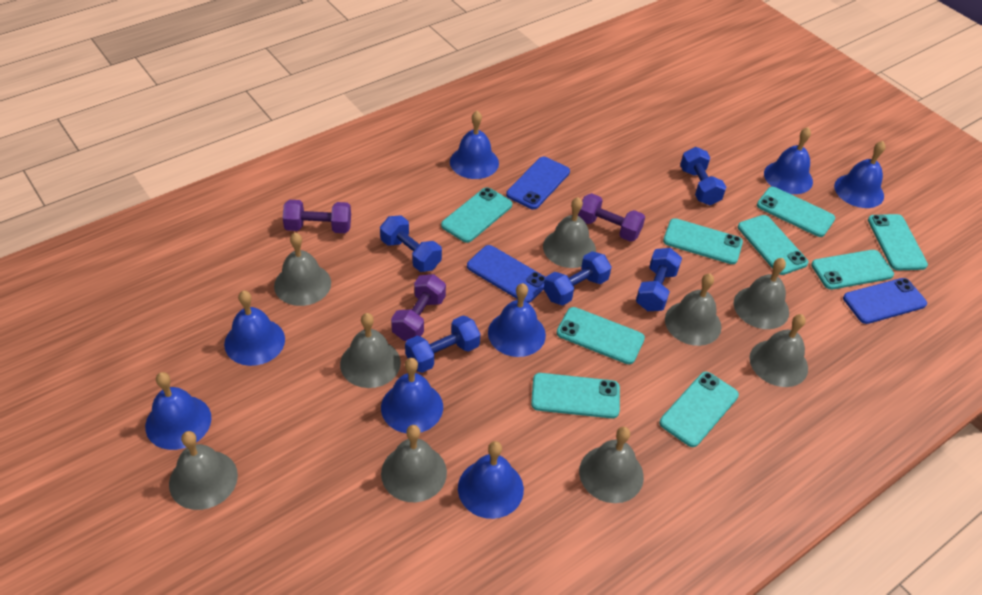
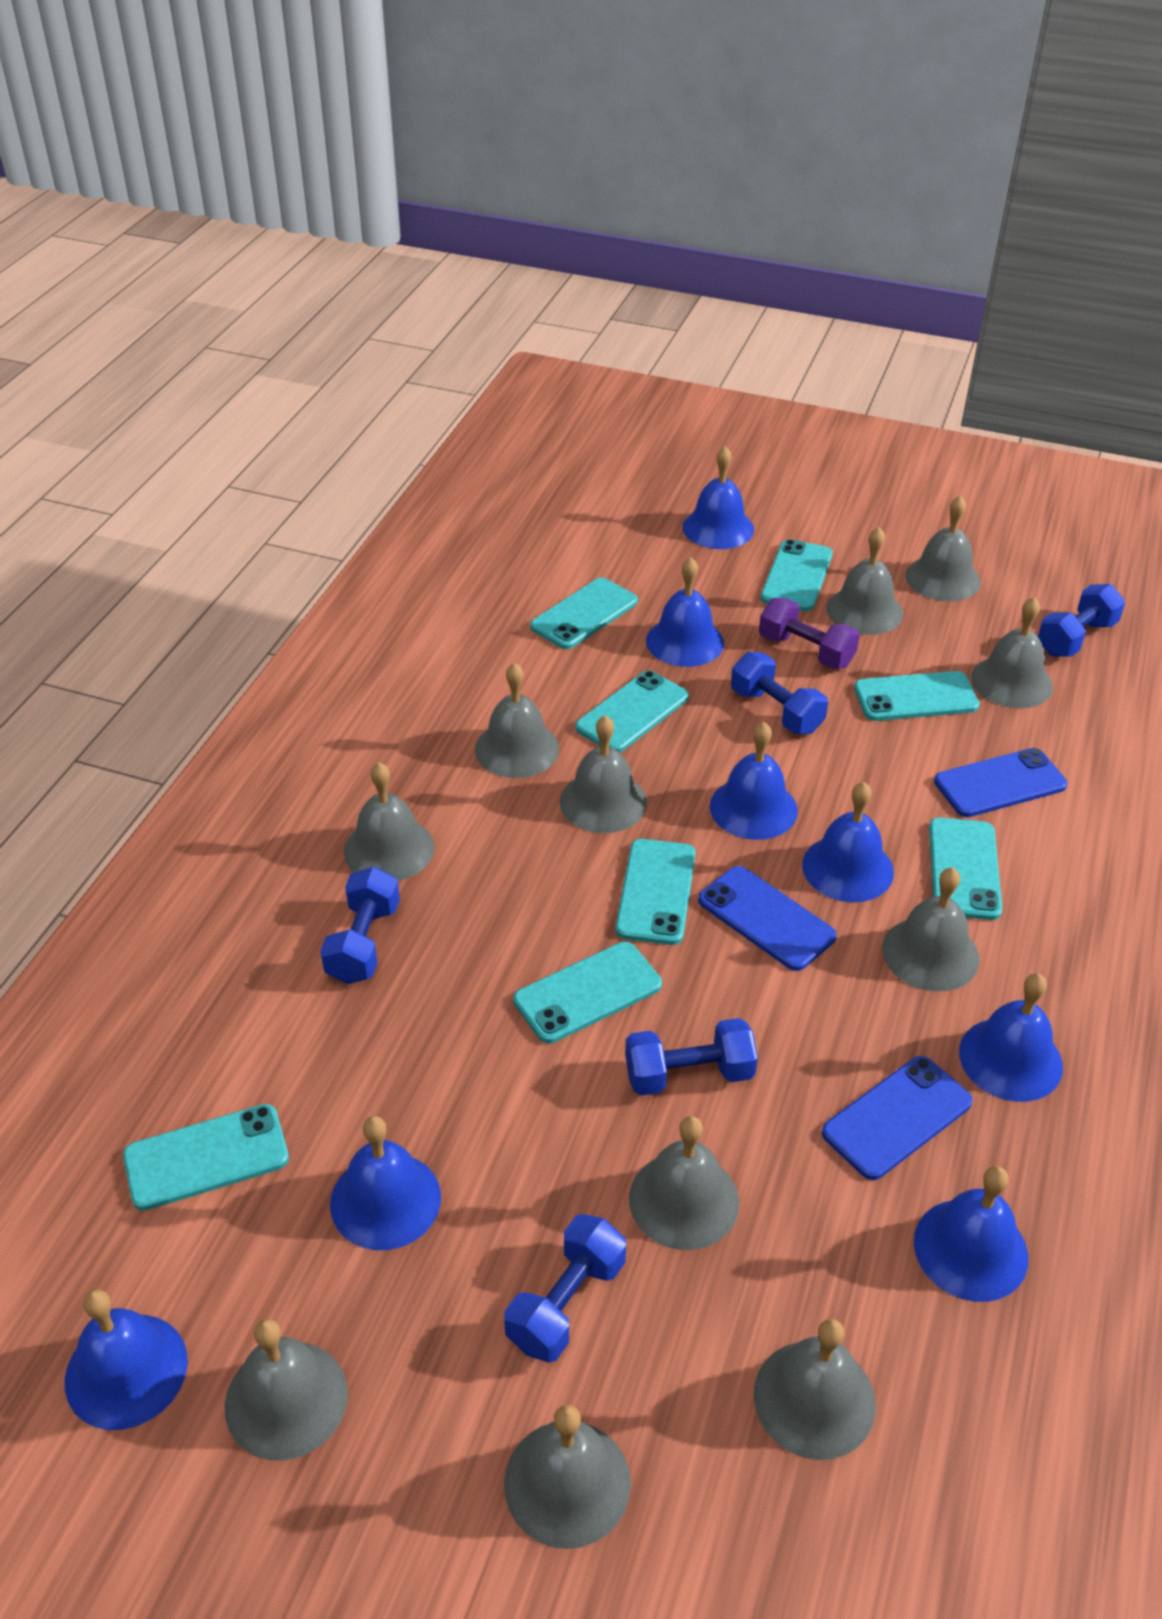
grey bell: 9 -> 11
purple dumbbell: 3 -> 1
turquoise phone: 9 -> 8

